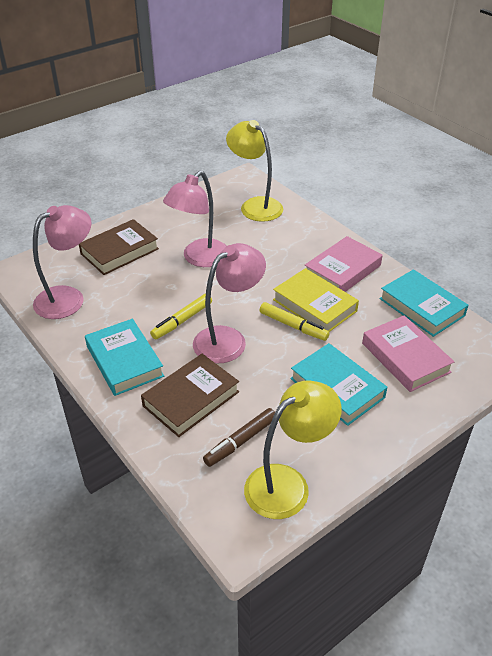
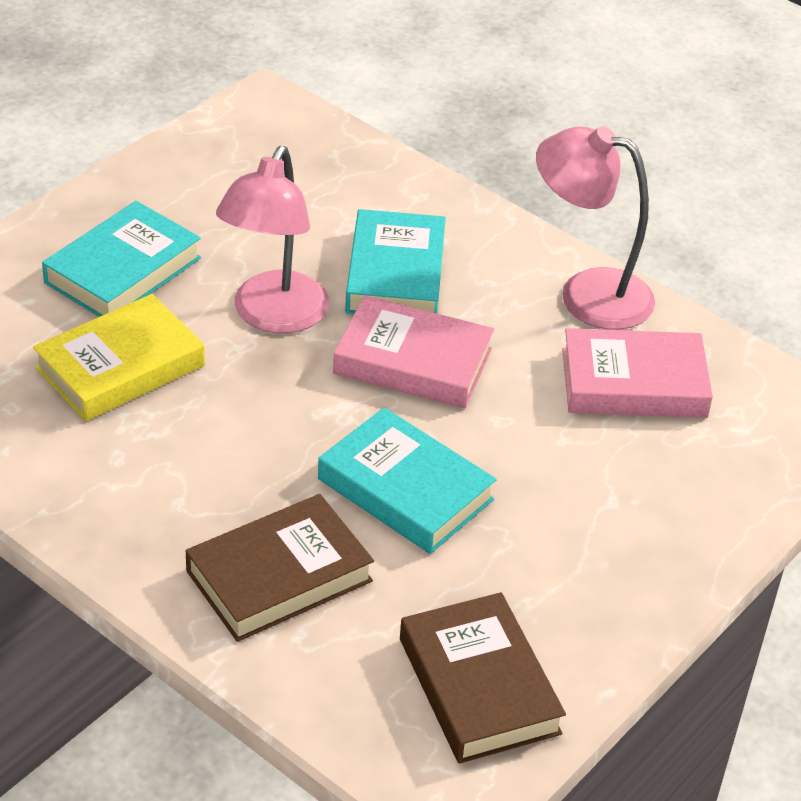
brown marker: 1 -> 0
pink lamp: 3 -> 2
yellow lamp: 2 -> 0
yellow marker: 2 -> 0

